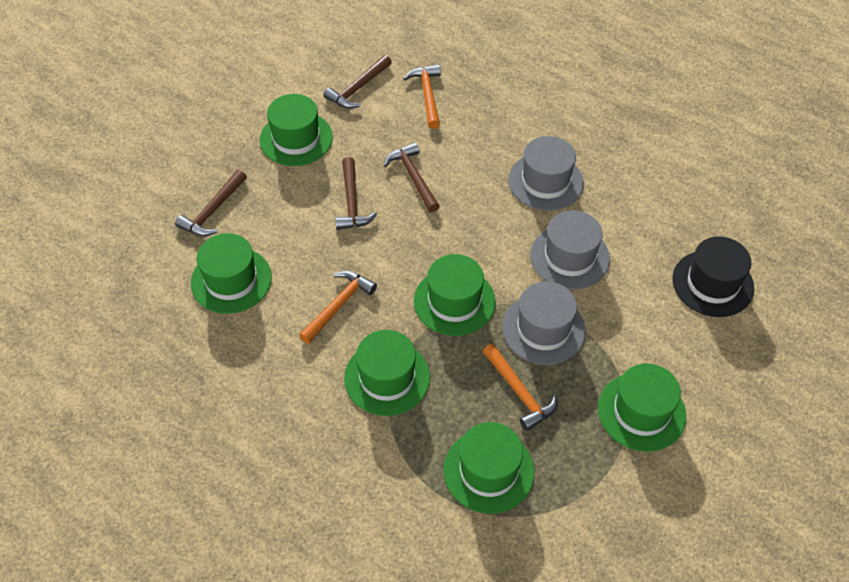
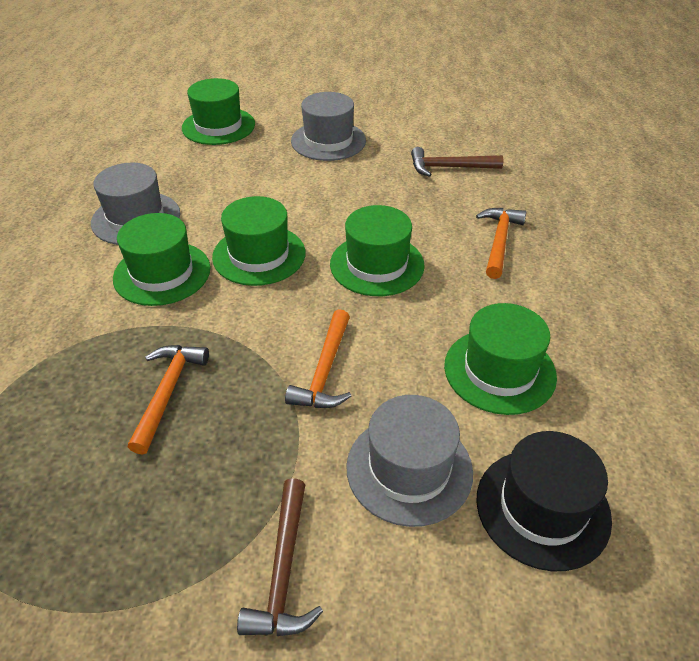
brown hammer: 4 -> 2
green hat: 6 -> 5

